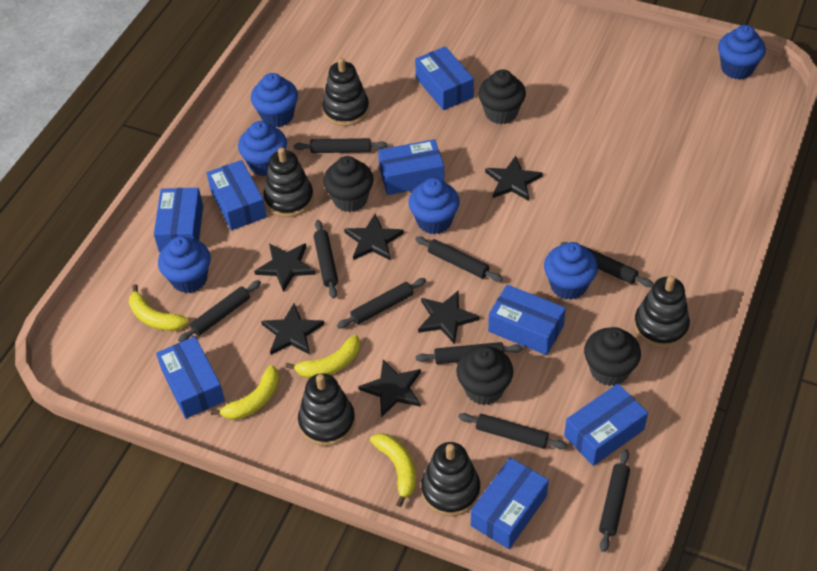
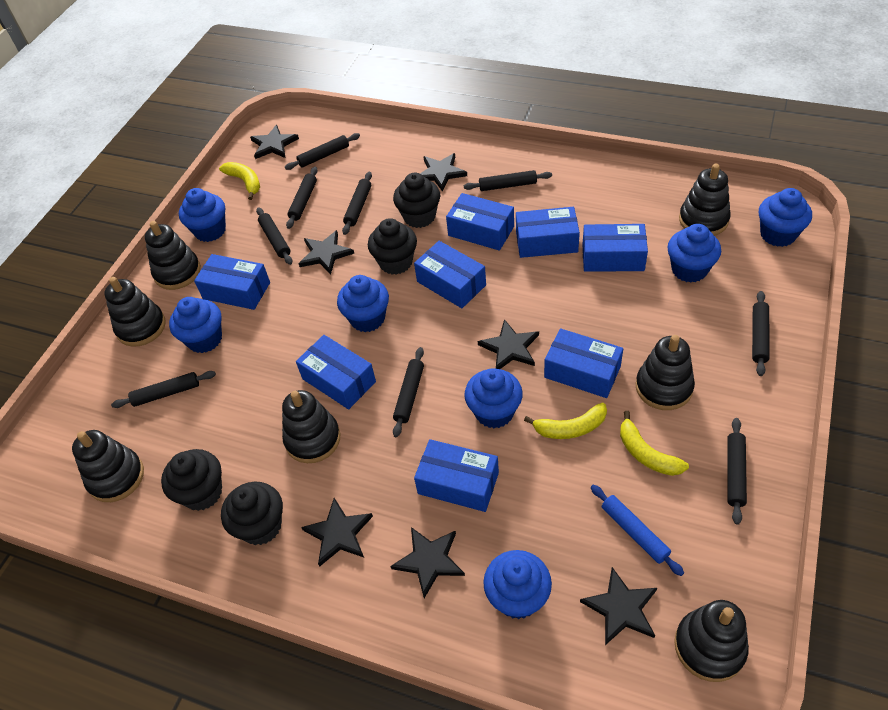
black stacking toy: 5 -> 7
black star: 6 -> 7
blue cupcake: 6 -> 7
blue rolling pin: 0 -> 1
yellow banana: 4 -> 3

